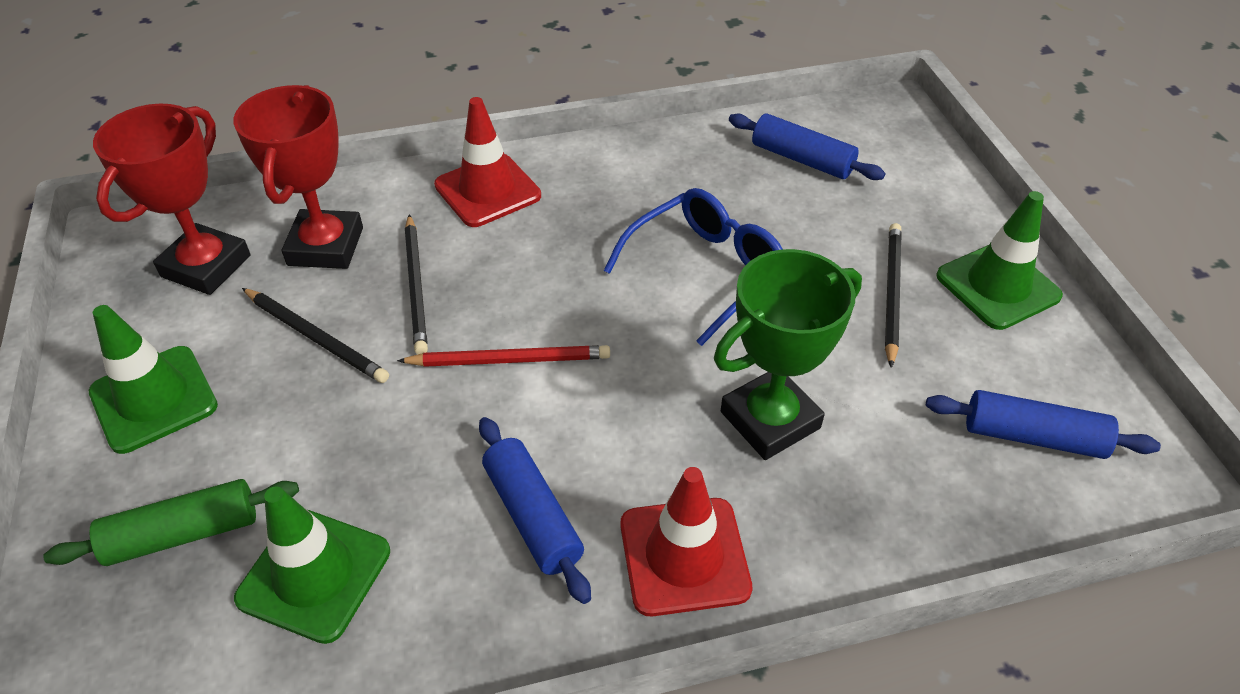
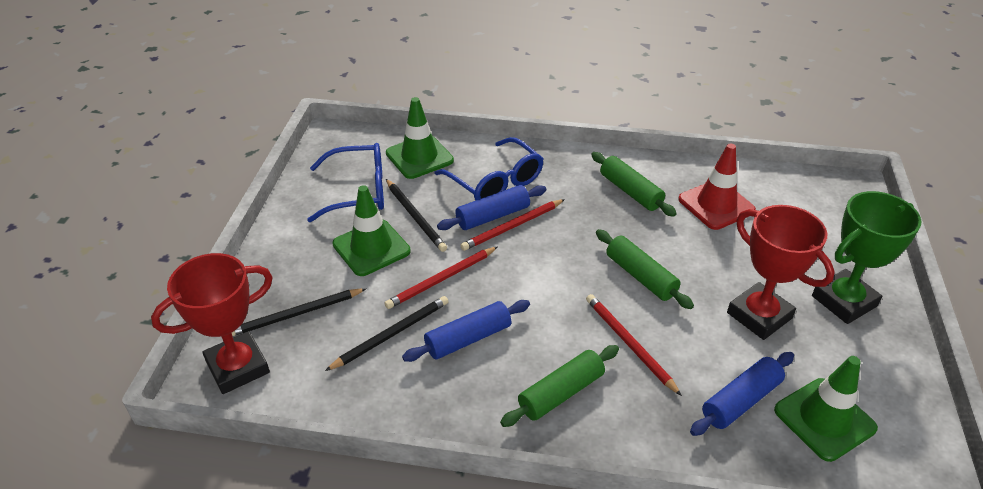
blue glasses: 1 -> 2
green rolling pin: 1 -> 3
red pencil: 1 -> 3
red traffic cone: 2 -> 1

